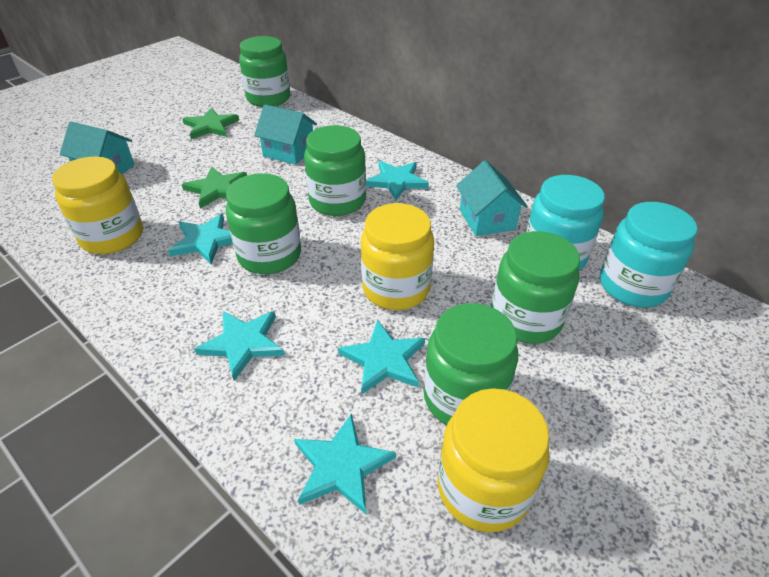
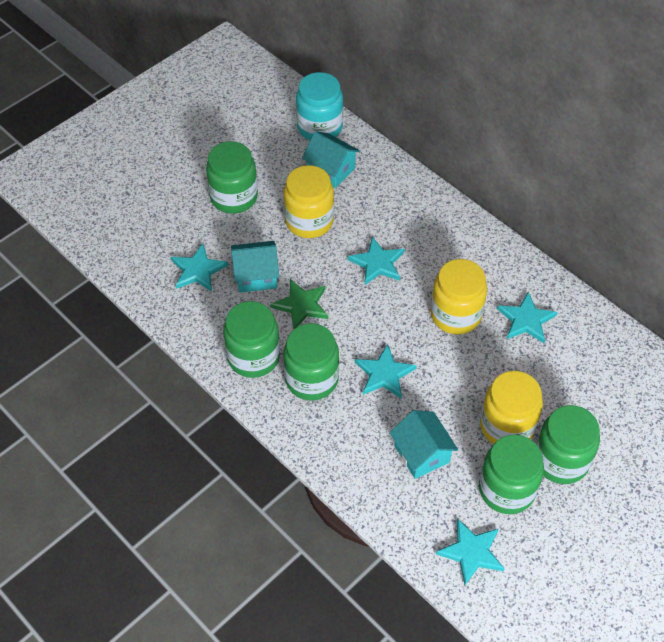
green star: 2 -> 1
turquoise jar: 2 -> 1

